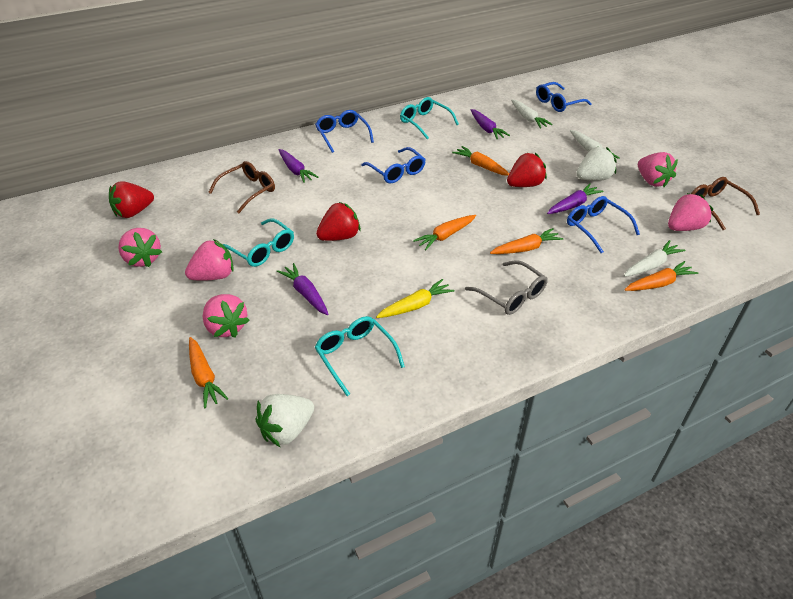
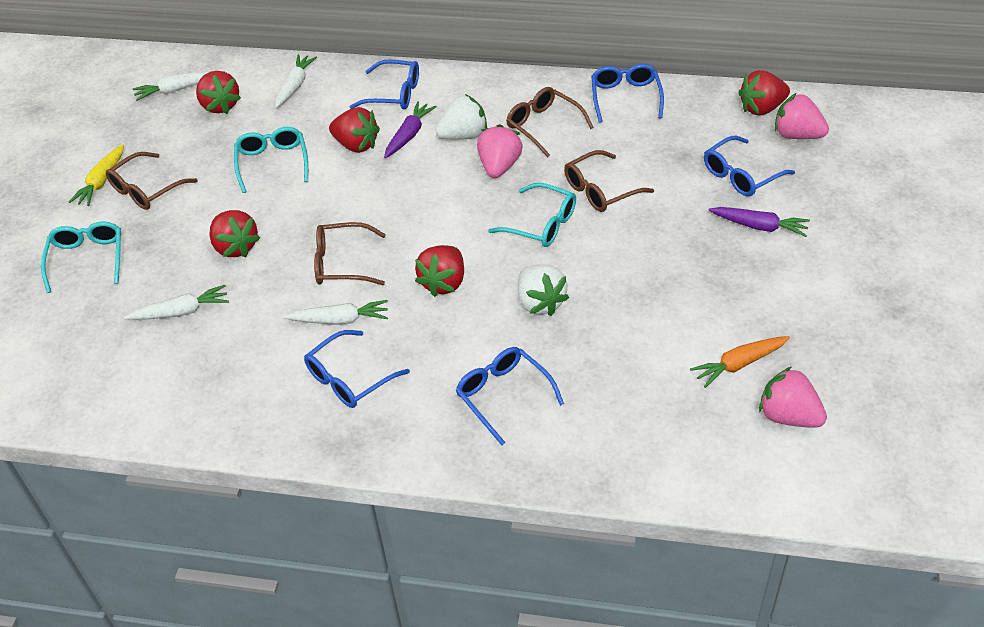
blue glasses: 4 -> 5
brown glasses: 2 -> 4
grey glasses: 1 -> 0
orange carrot: 5 -> 1
pink strawberry: 5 -> 3
purple carrot: 4 -> 2
red strawberry: 3 -> 5
white carrot: 3 -> 4

